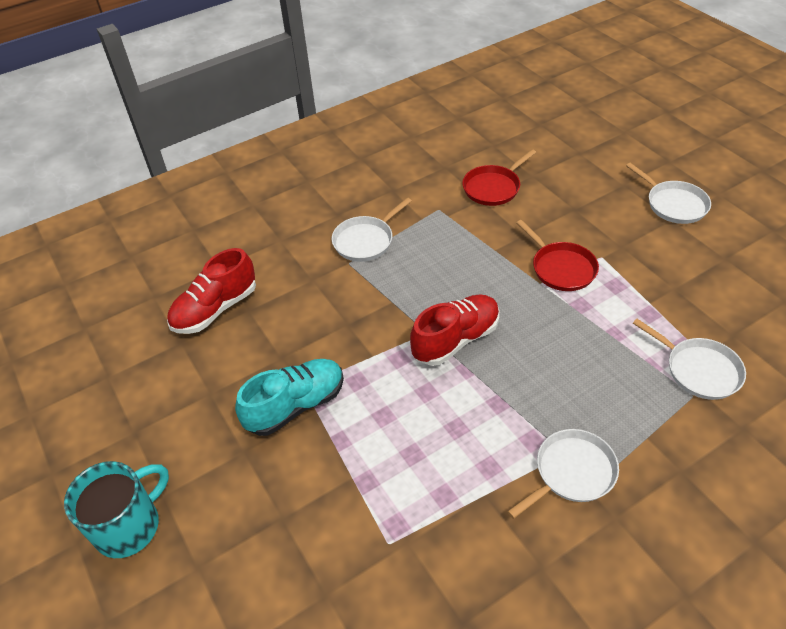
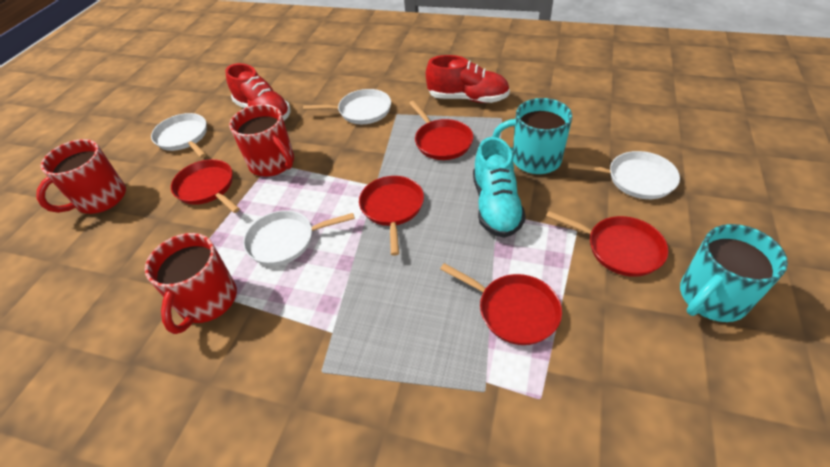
red mug: 0 -> 3
red pan: 2 -> 5
turquoise mug: 1 -> 2

